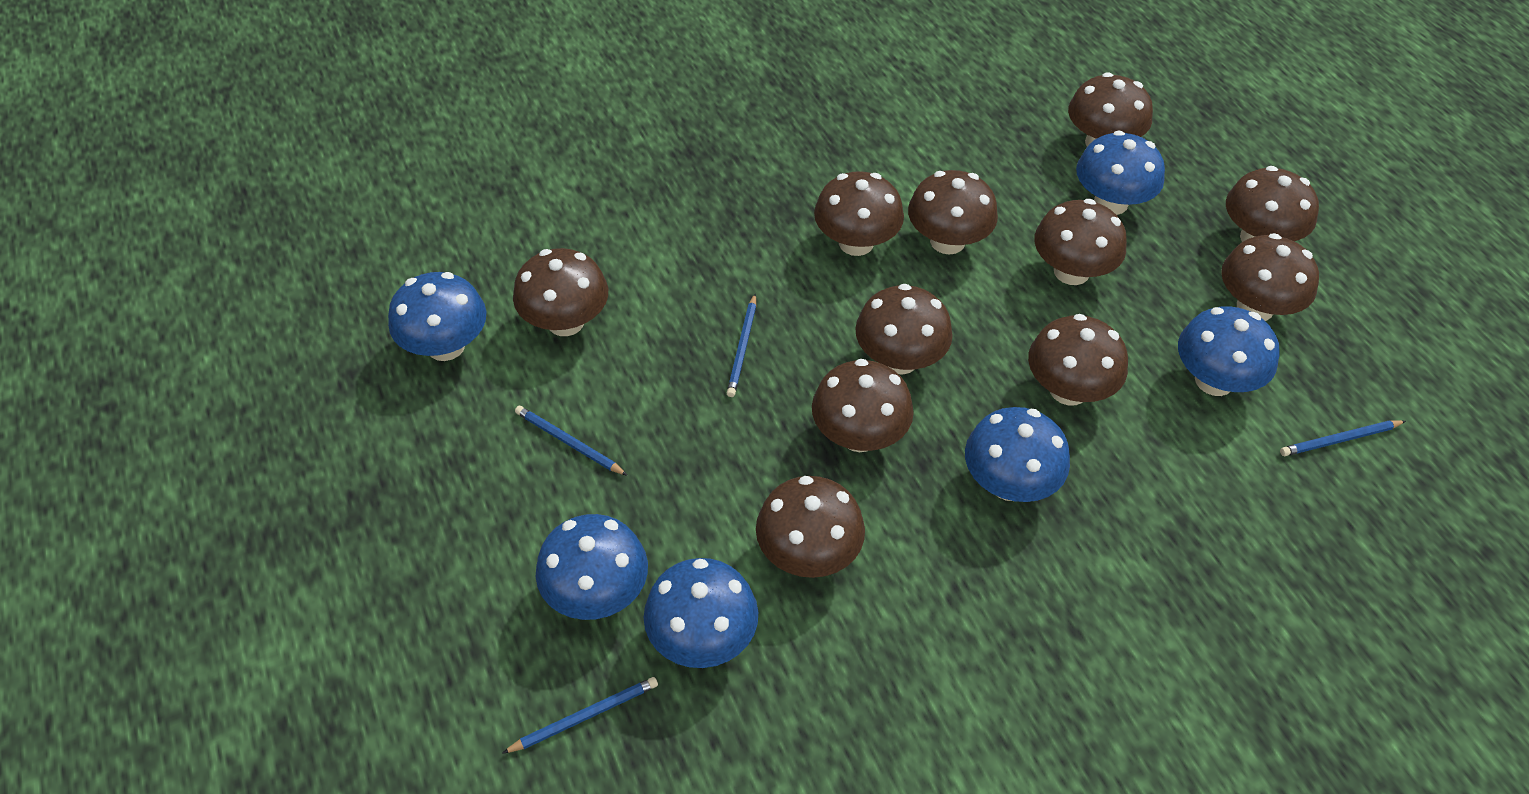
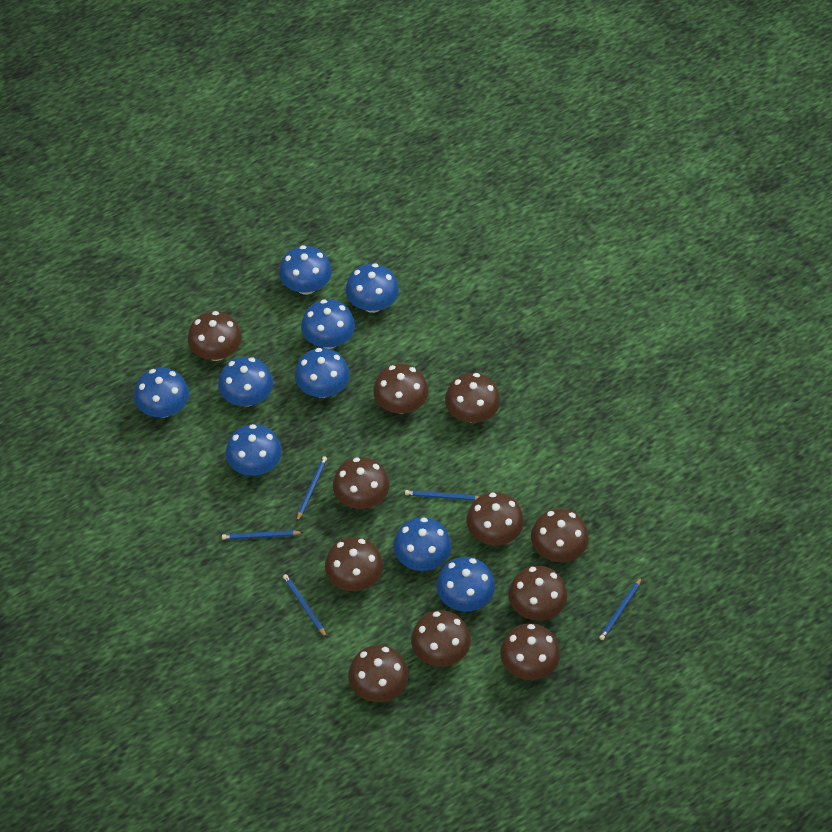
blue mushroom: 6 -> 9
blue pencil: 4 -> 5

